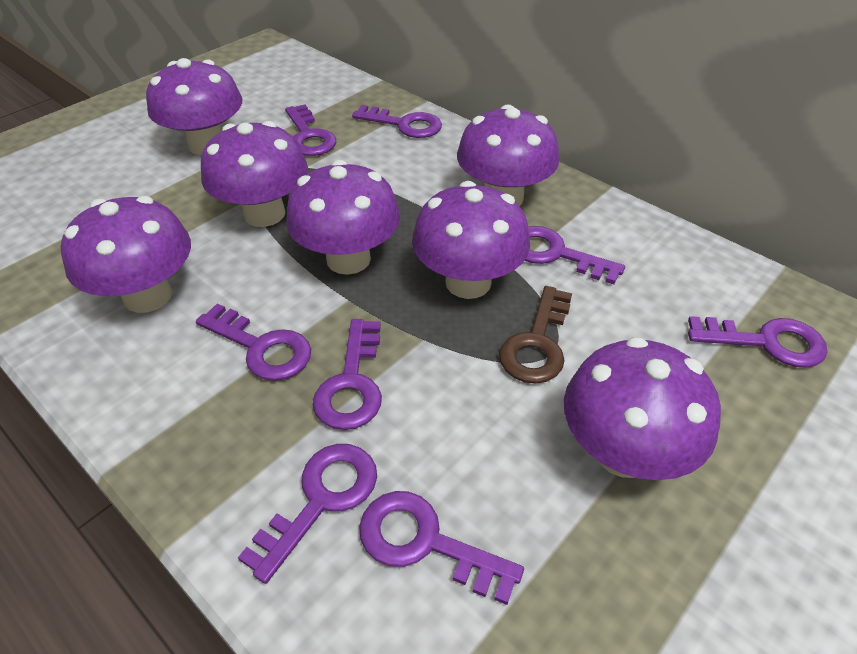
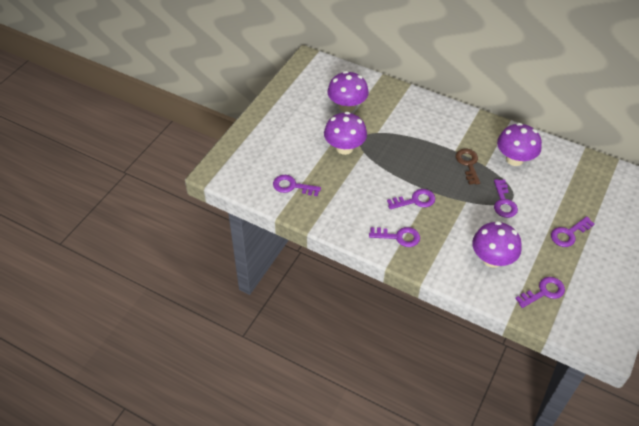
purple key: 8 -> 6
purple mushroom: 7 -> 4

